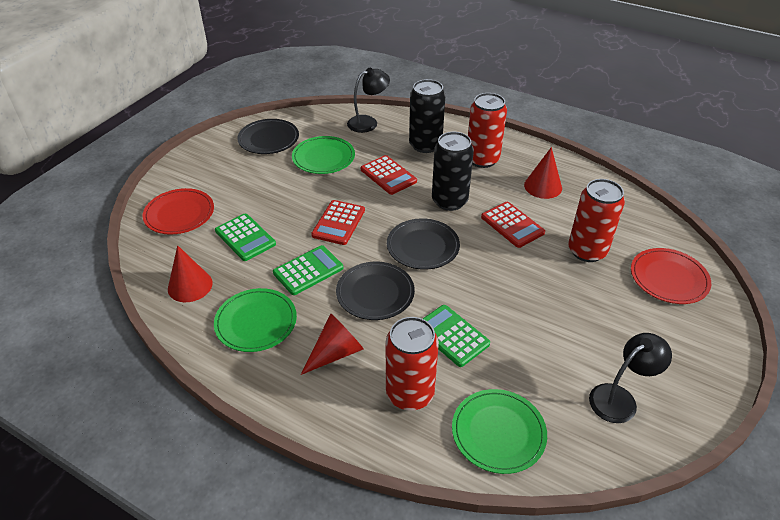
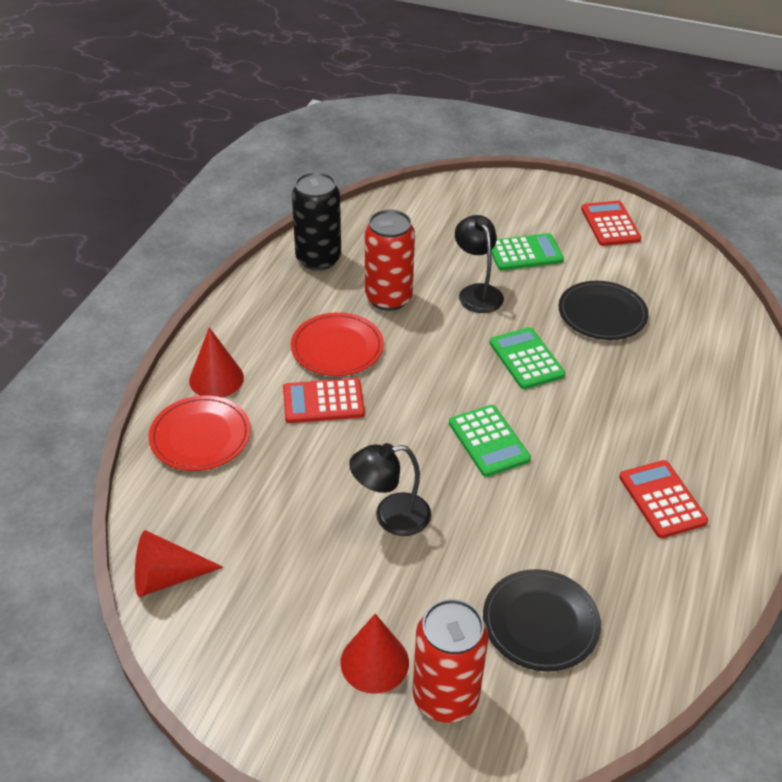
black can: 2 -> 1
black plate: 3 -> 2
green plate: 3 -> 0
red can: 3 -> 2

